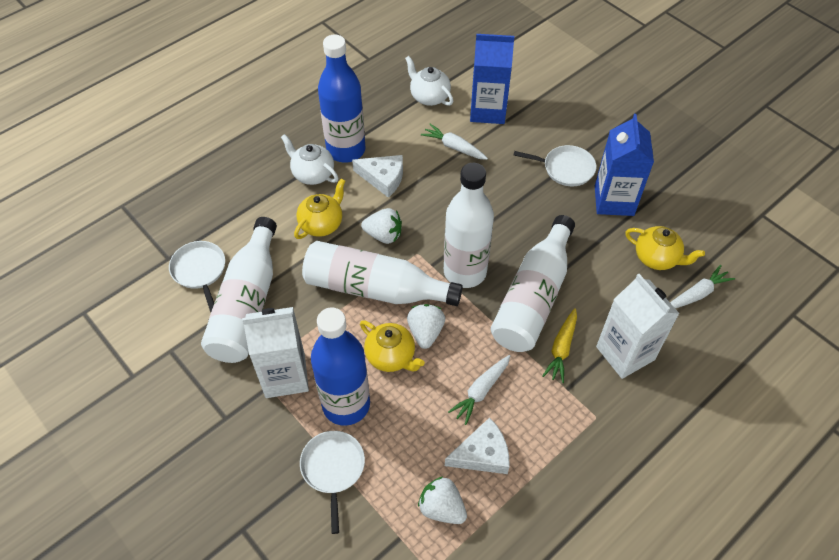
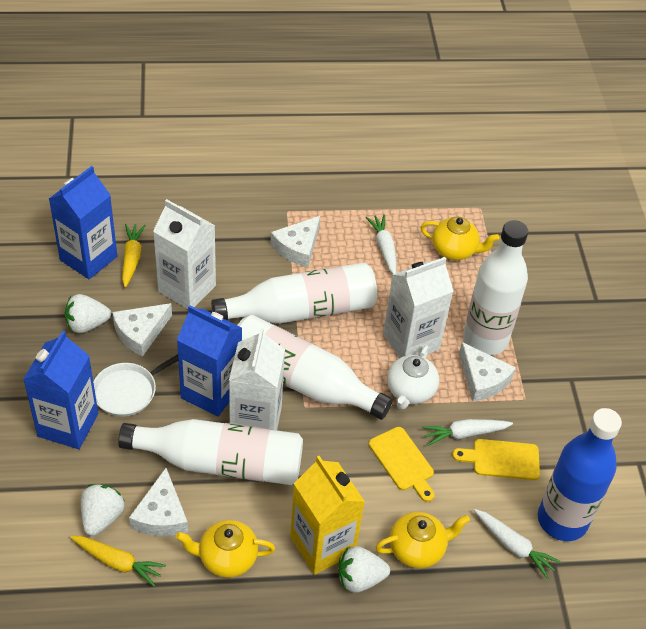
blue bottle: 2 -> 1
blue carton: 2 -> 3
white carton: 2 -> 3
white cheese: 2 -> 4
white pan: 3 -> 1
white teapot: 2 -> 1
yellow carrot: 1 -> 2
yellow carton: 0 -> 1
yellow cutting board: 0 -> 2

